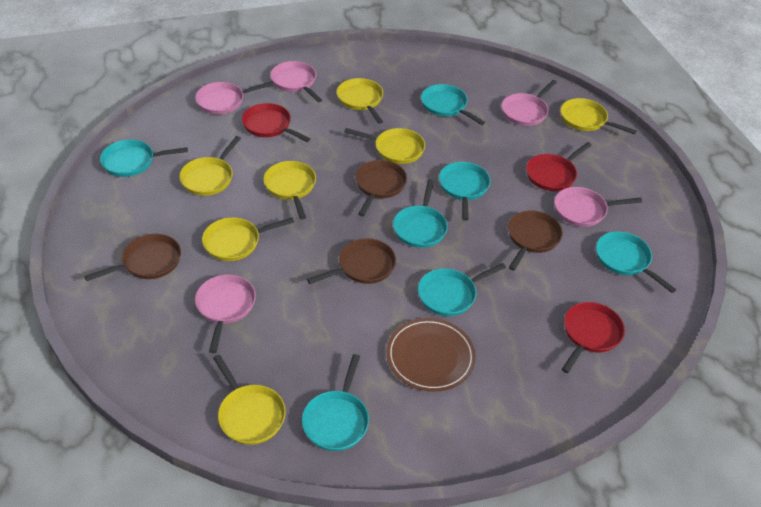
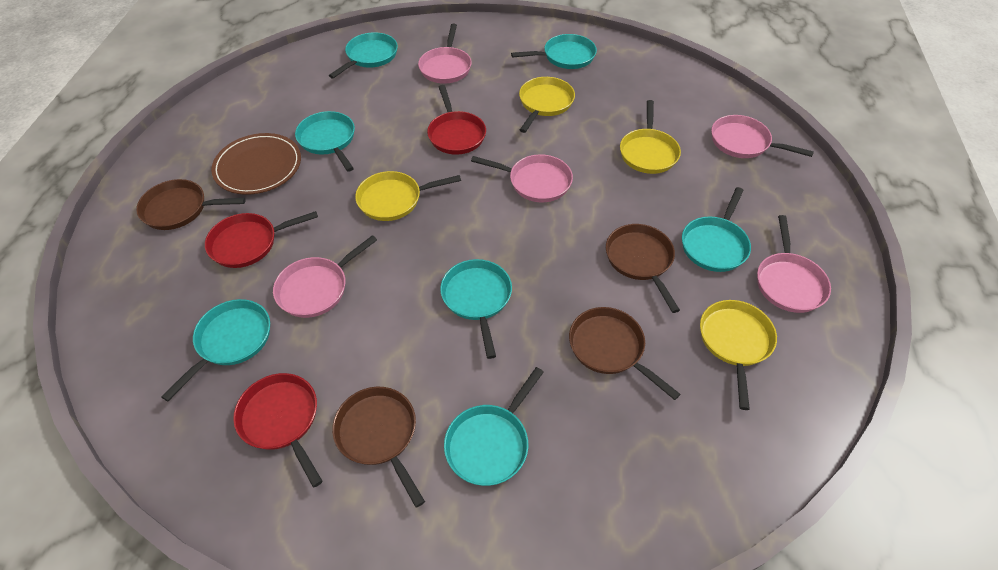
yellow pan: 7 -> 4

